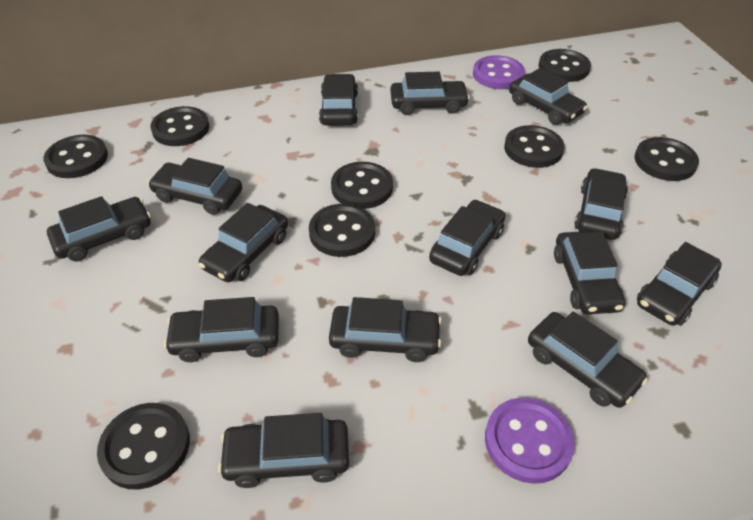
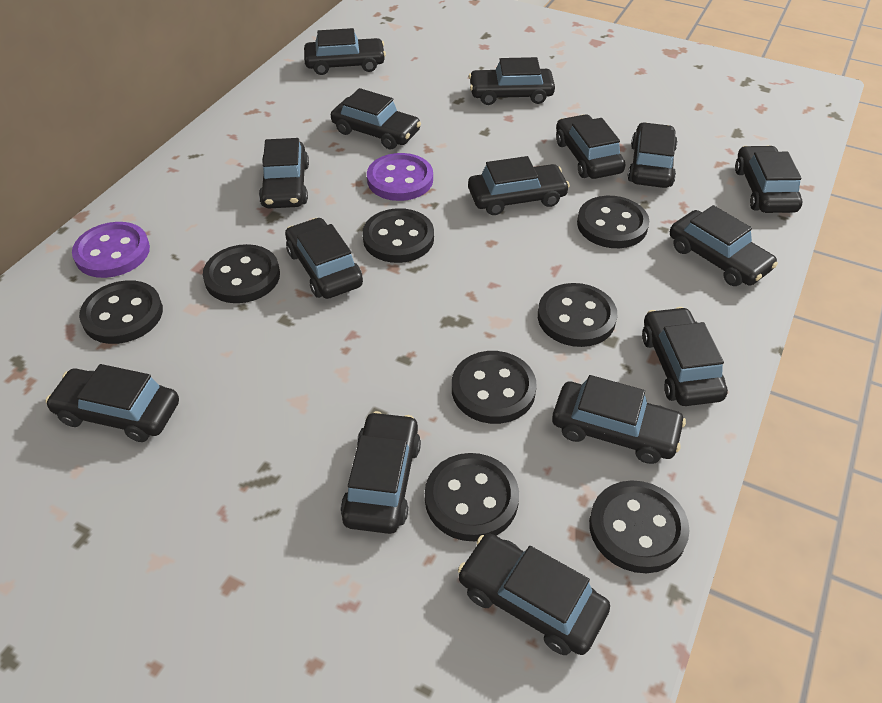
black car: 14 -> 15

